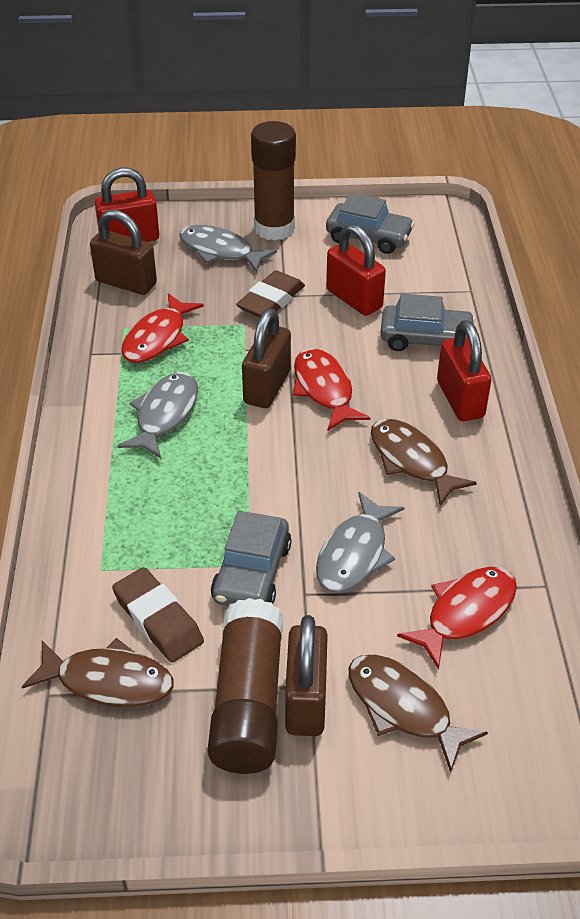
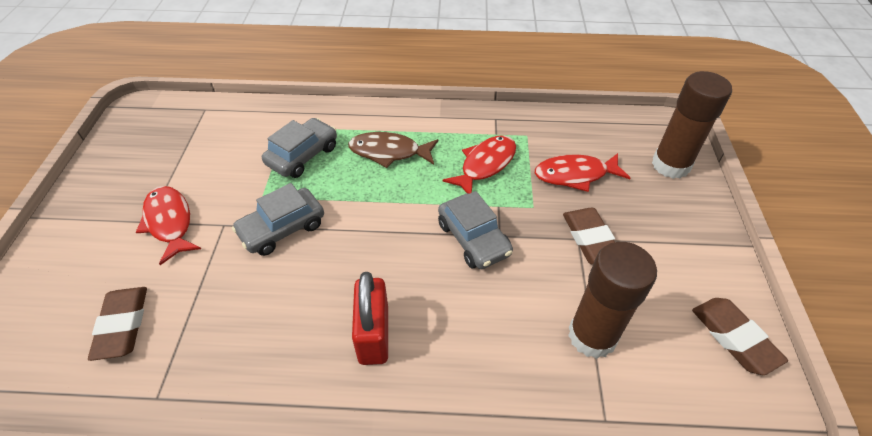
brown eraser: 2 -> 3
brown fish: 3 -> 1
brown padlock: 3 -> 0
grey fish: 3 -> 0
red padlock: 3 -> 1

